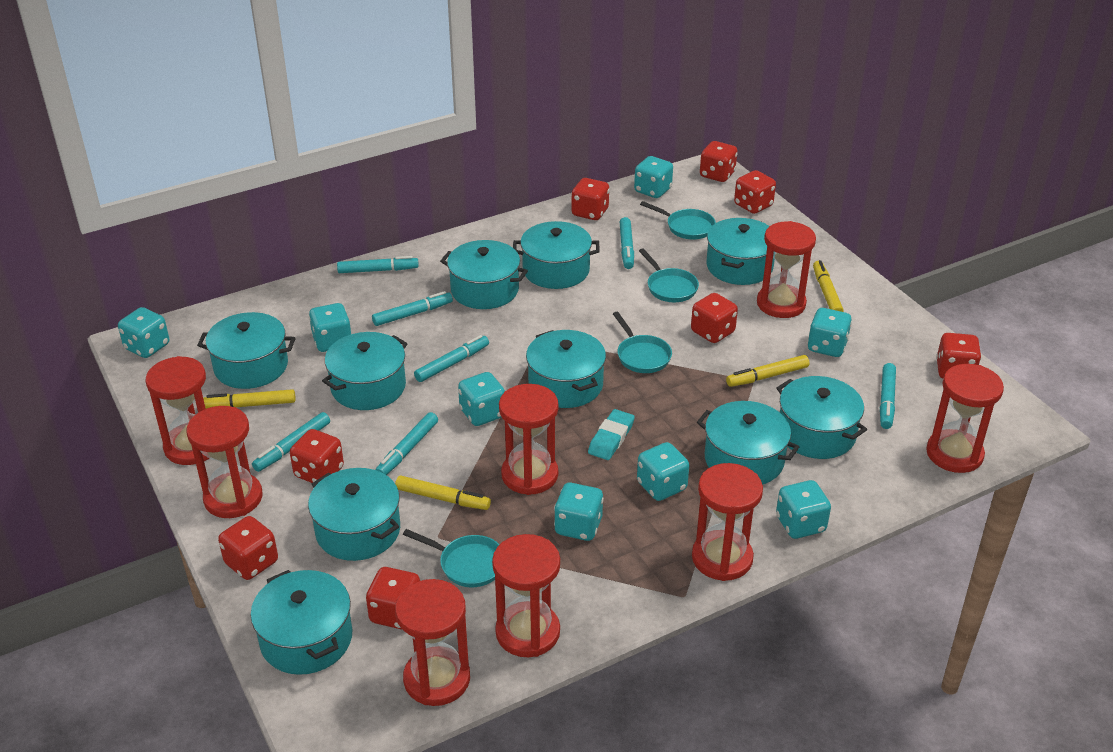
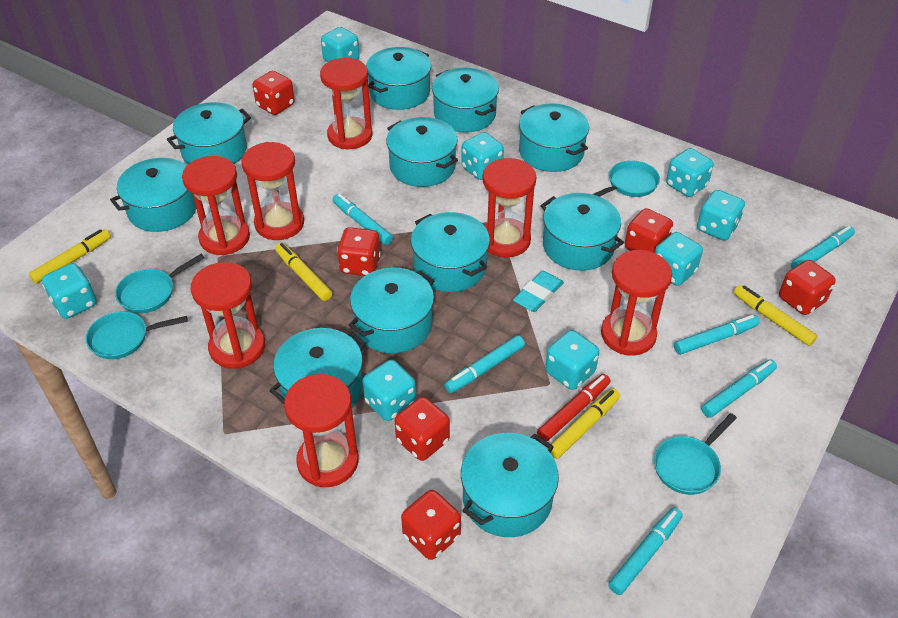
red dice: 8 -> 6
red hourglass: 8 -> 7
red marker: 0 -> 1
turquoise marker: 7 -> 6
turquoise pot: 10 -> 11

